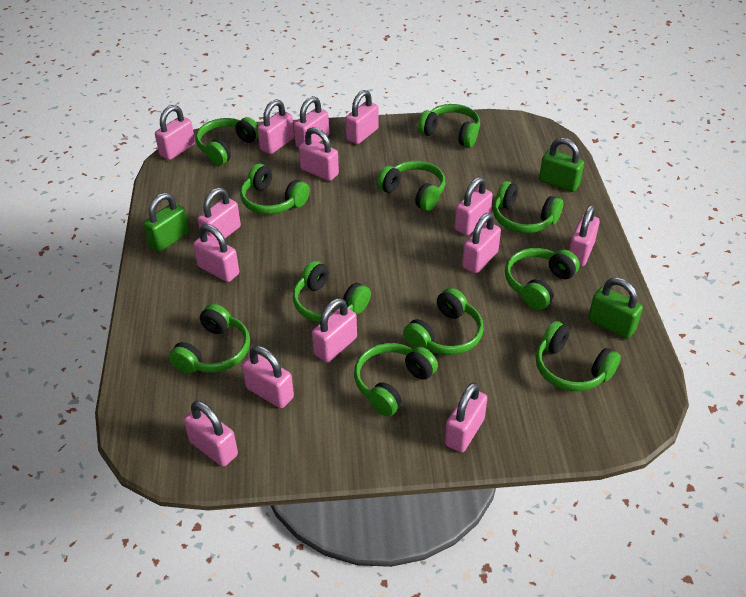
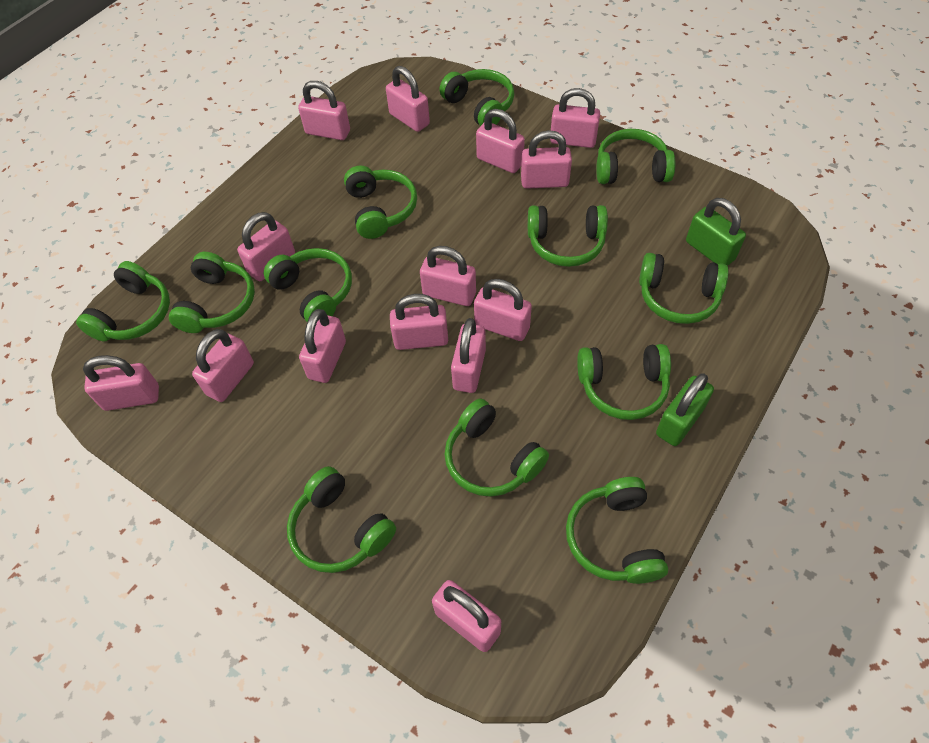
green headphones: 11 -> 12
green padlock: 3 -> 2

